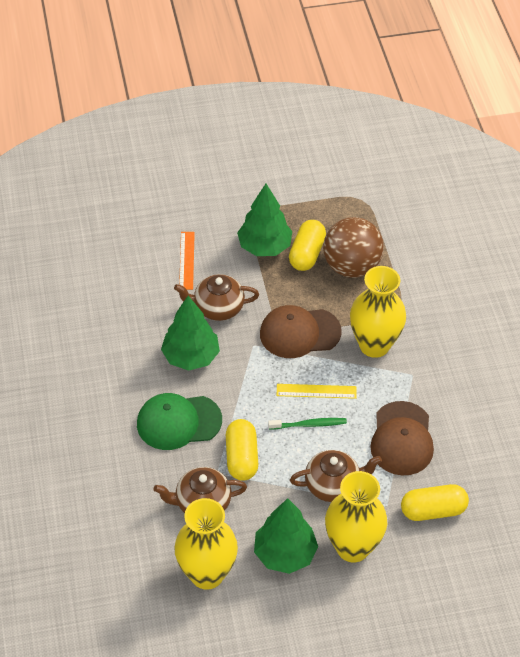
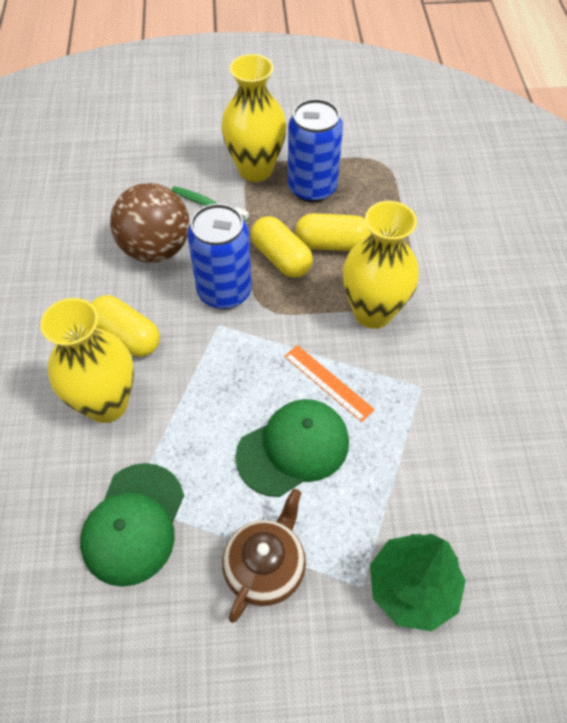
blue can: 0 -> 2
brown cap: 2 -> 0
brown teapot: 3 -> 1
green cap: 1 -> 2
green tree: 3 -> 1
yellow ruler: 1 -> 0

